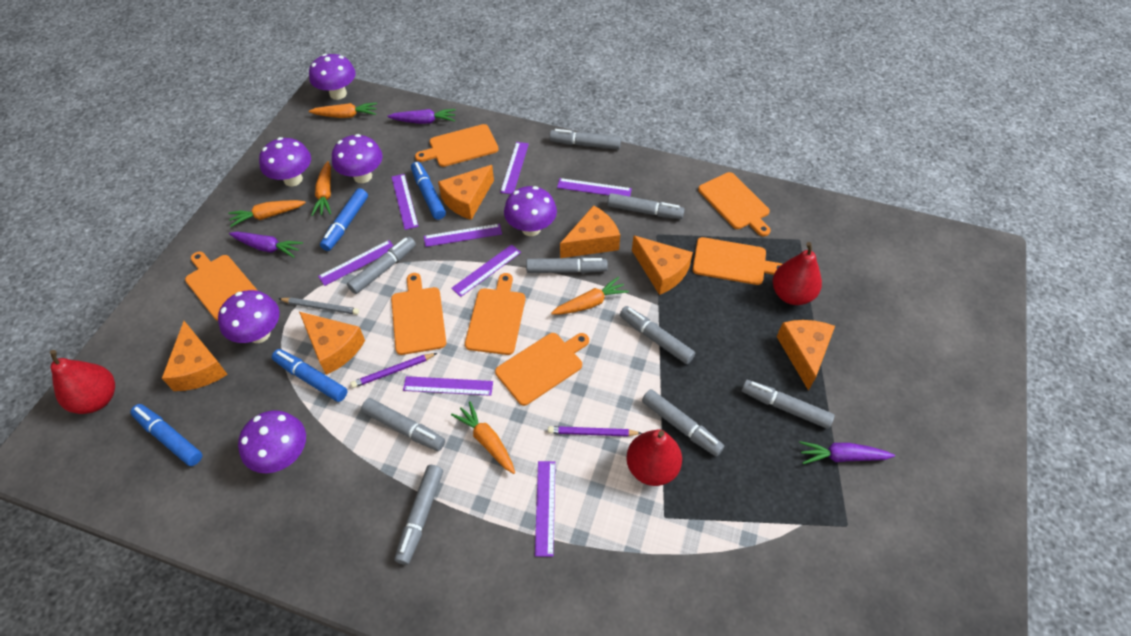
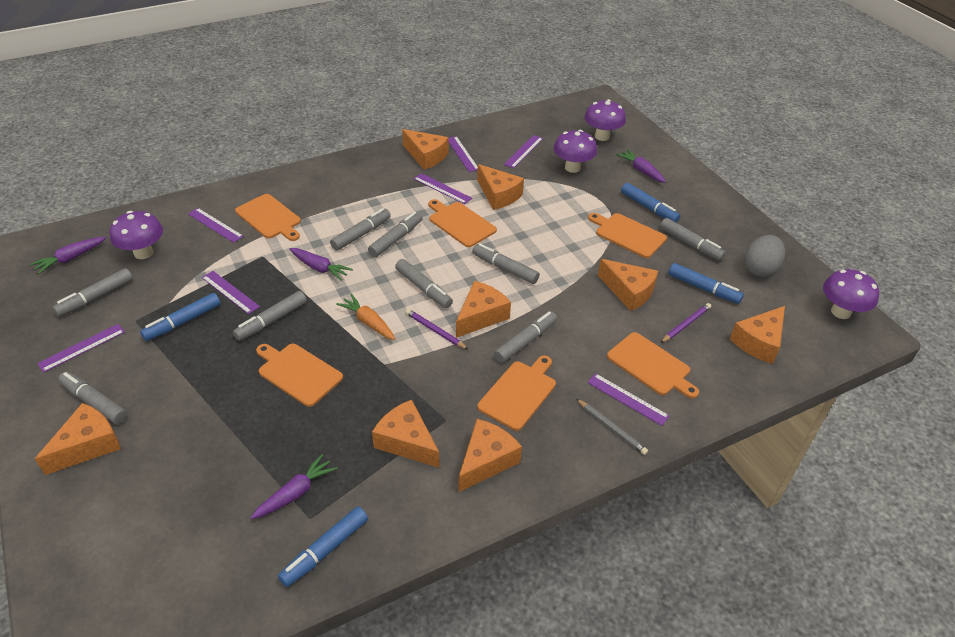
grey egg: 0 -> 1
orange carrot: 5 -> 1
orange cheese: 6 -> 8
orange cutting board: 7 -> 6
purple carrot: 3 -> 4
purple mushroom: 6 -> 4
purple ruler: 8 -> 7
red pear: 3 -> 0

